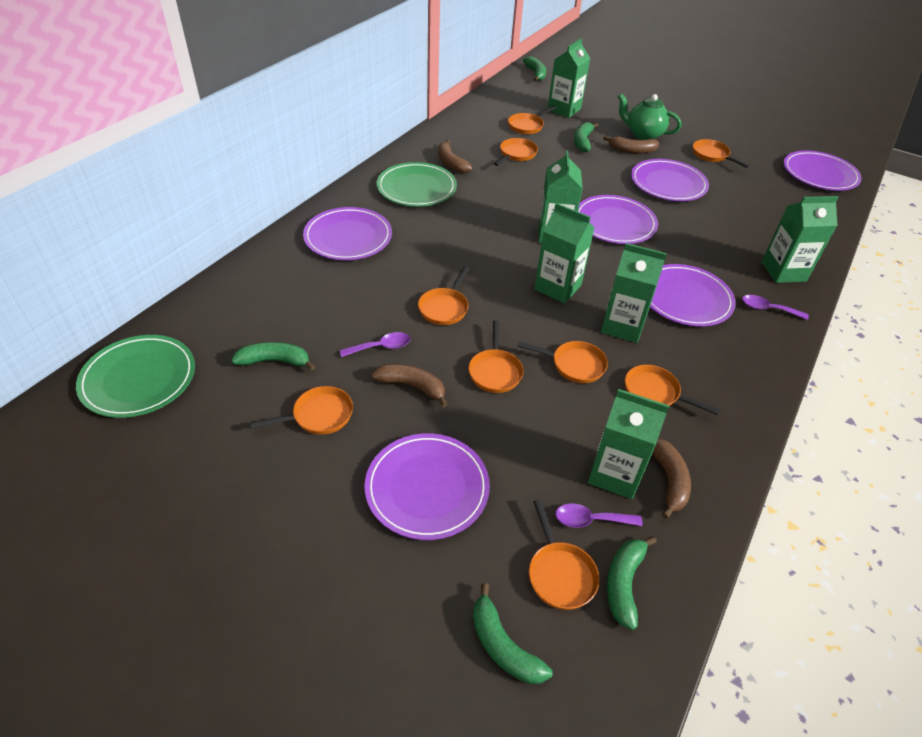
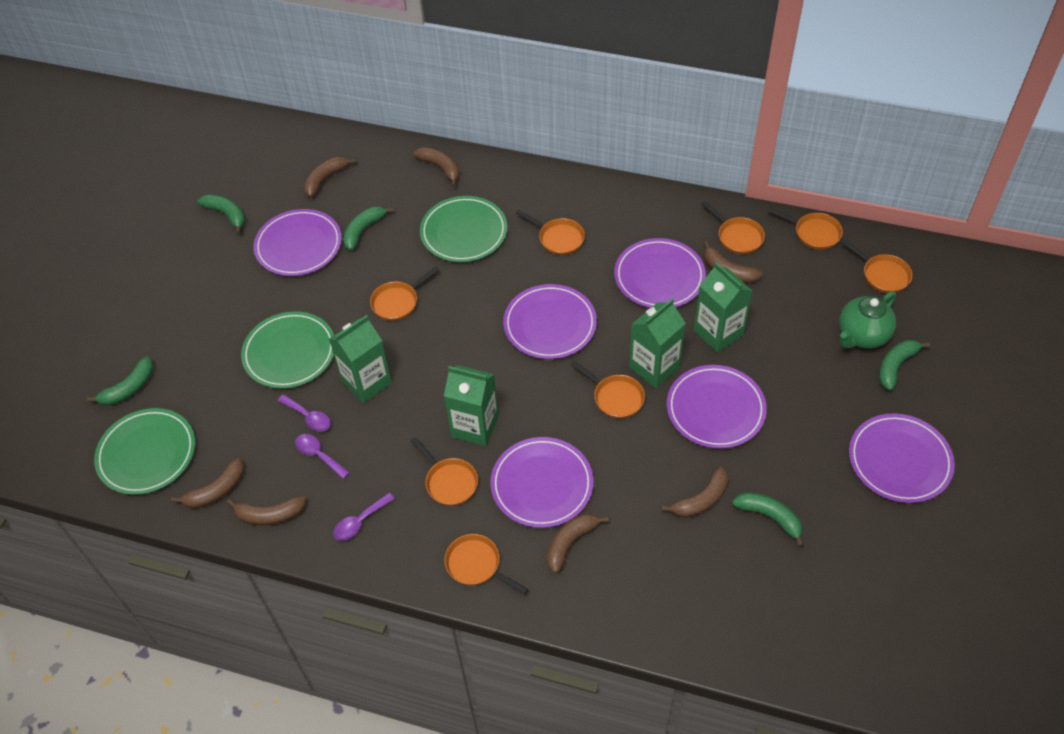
brown banana: 4 -> 7
green carton: 6 -> 4
green plate: 2 -> 3
orange pan: 9 -> 8

